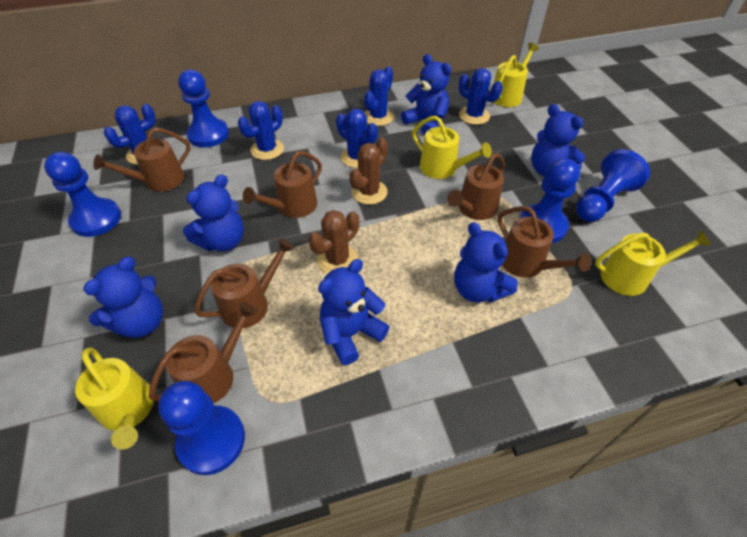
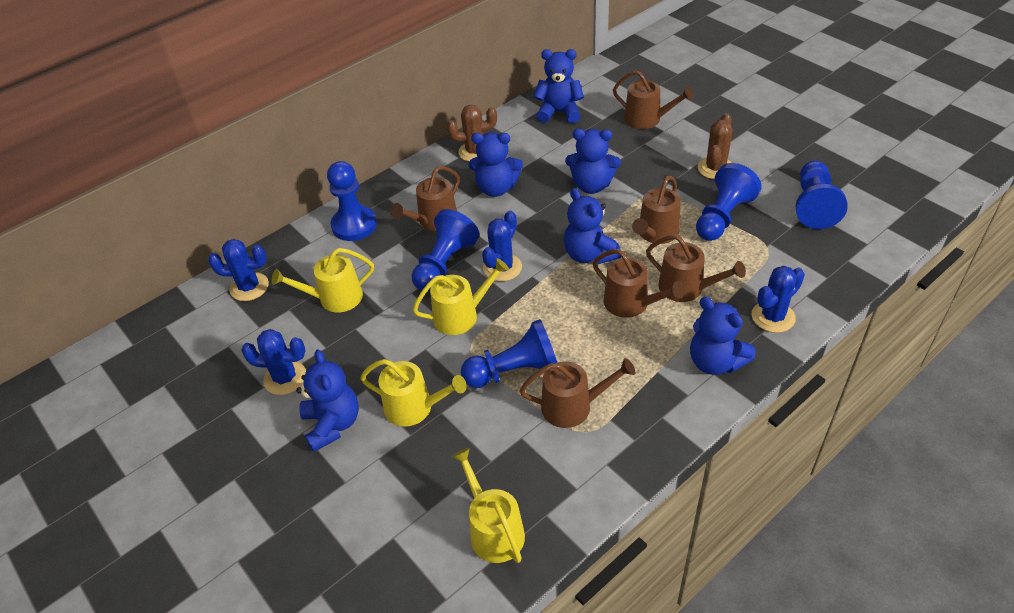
blue cactus: 5 -> 4

